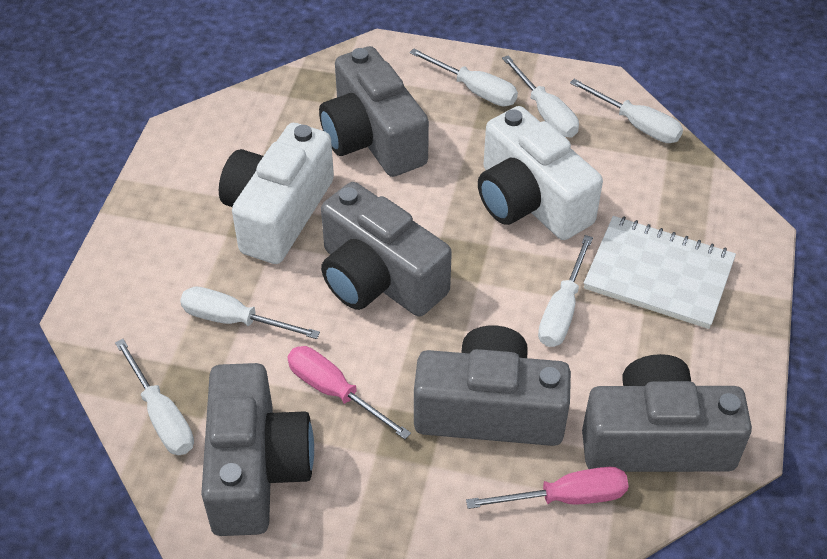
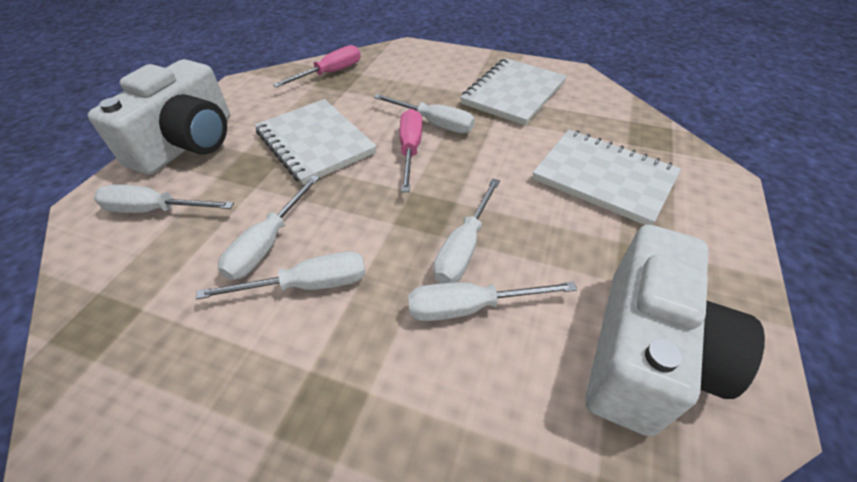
grey camera: 5 -> 0
white notebook: 1 -> 3

